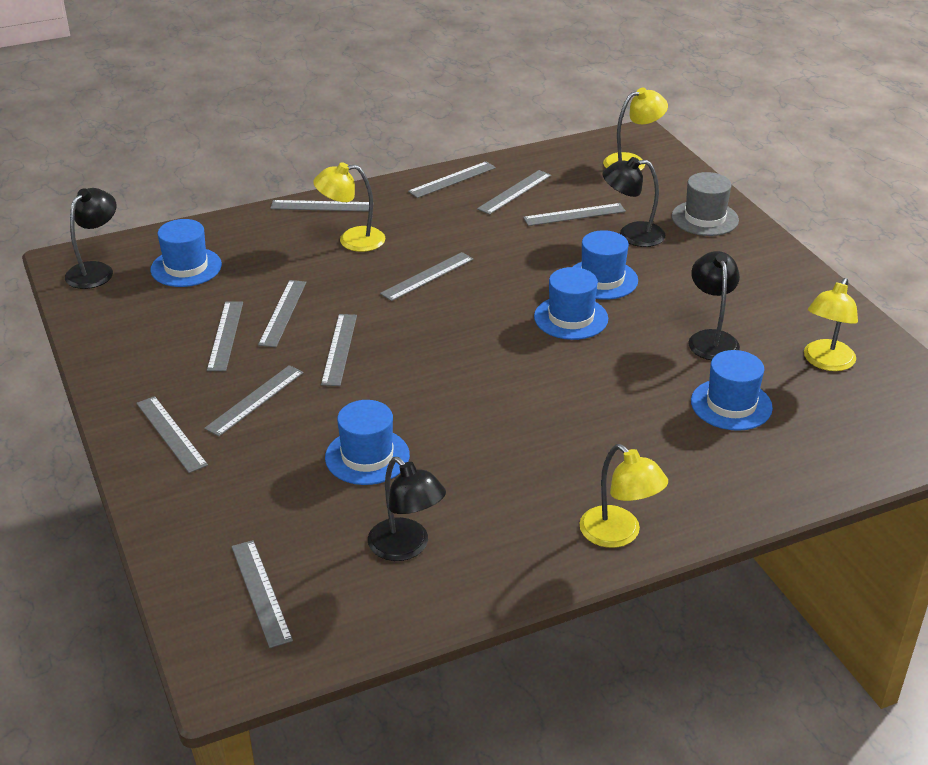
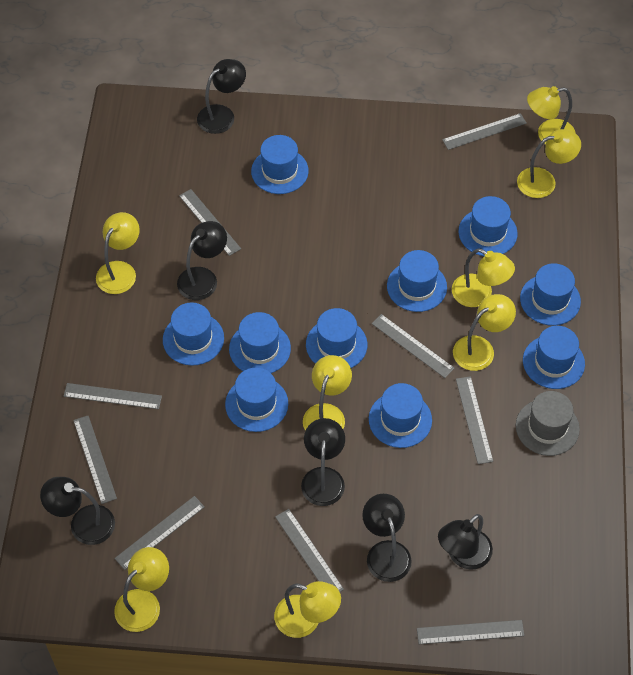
black lamp: 4 -> 6
blue hat: 5 -> 10
grey ruler: 11 -> 9
yellow lamp: 4 -> 8

